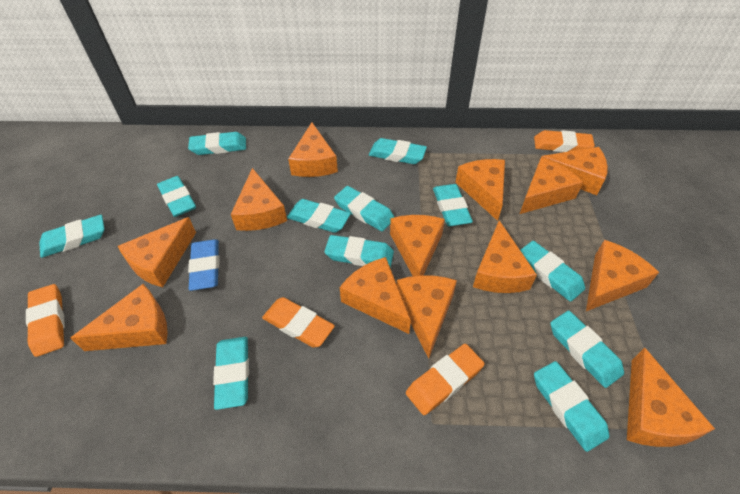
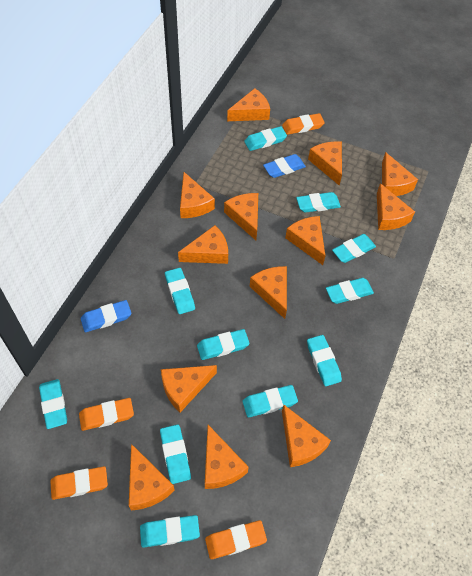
blue eraser: 1 -> 2
turquoise eraser: 12 -> 11

